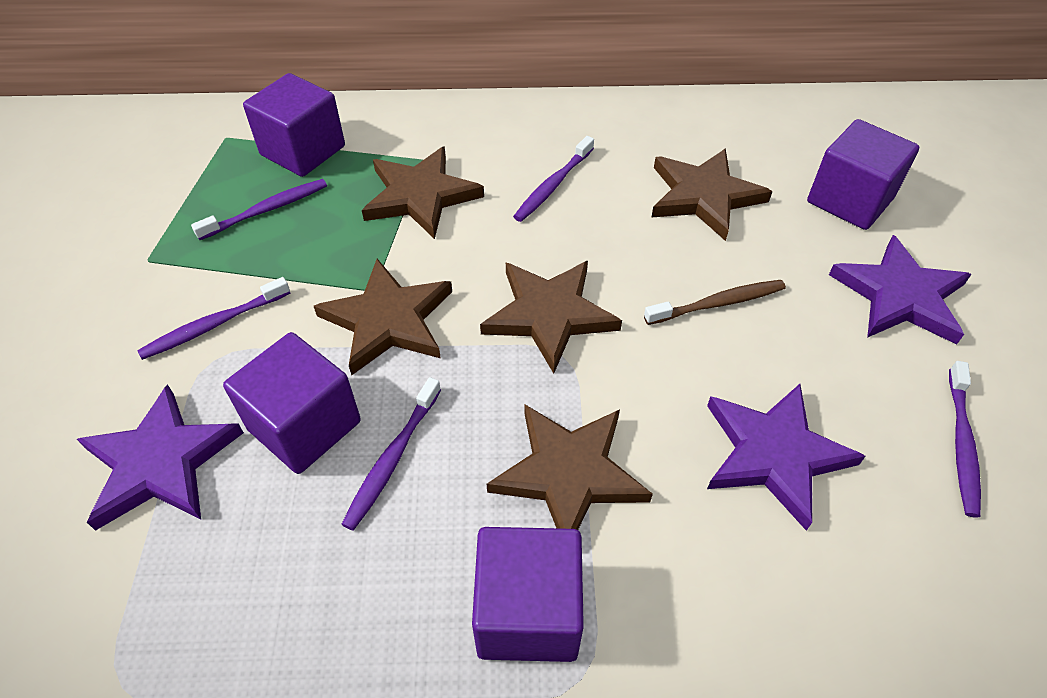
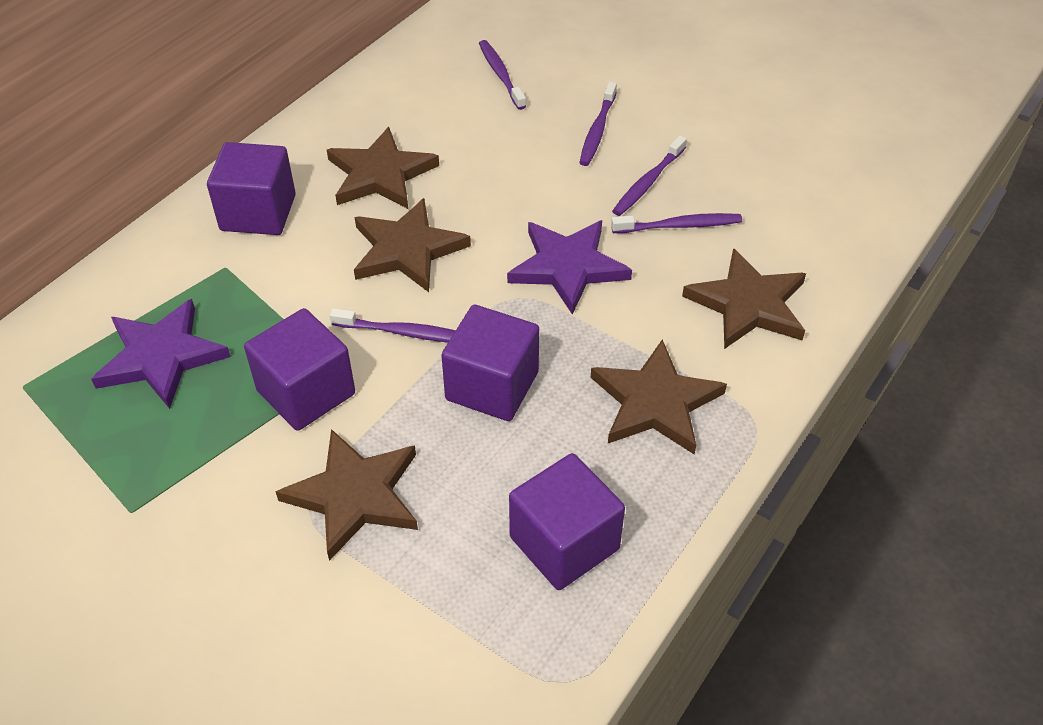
brown toothbrush: 1 -> 0
purple star: 3 -> 2

